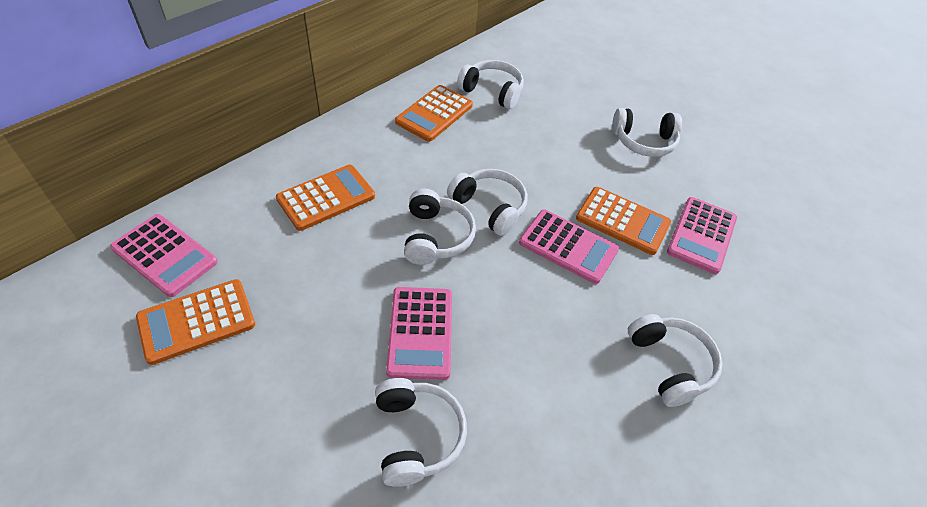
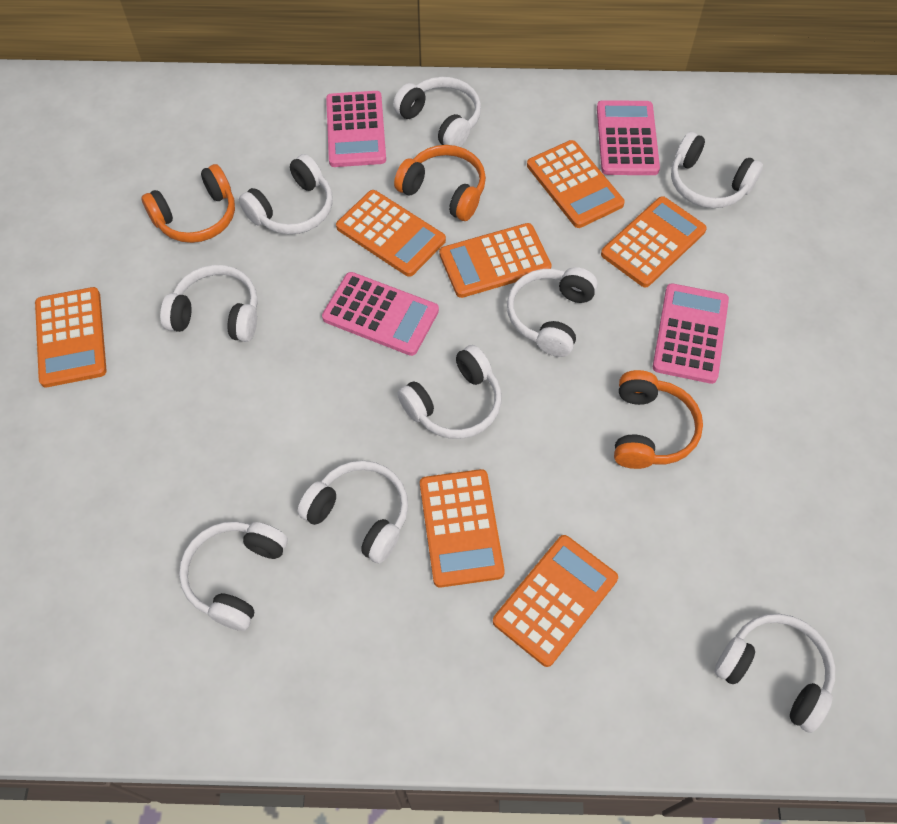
orange calculator: 4 -> 7
orange headphones: 0 -> 3
white headphones: 6 -> 9

